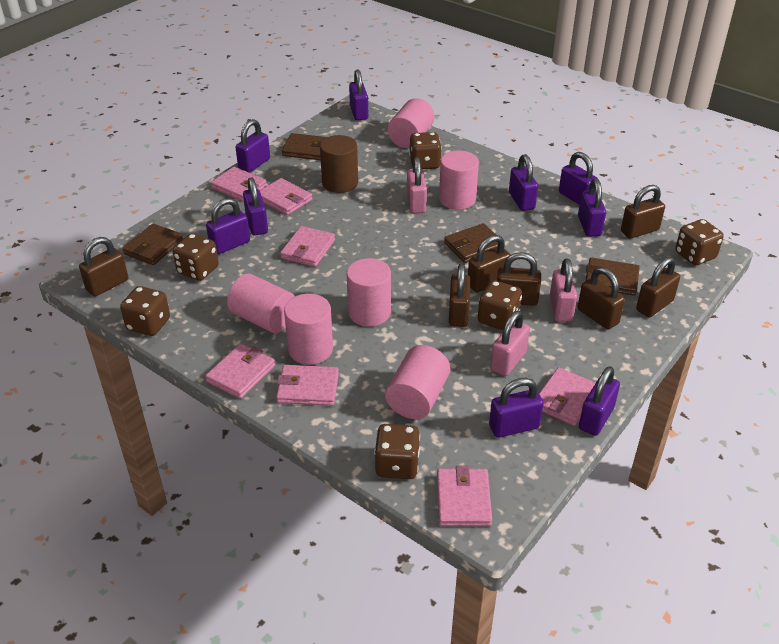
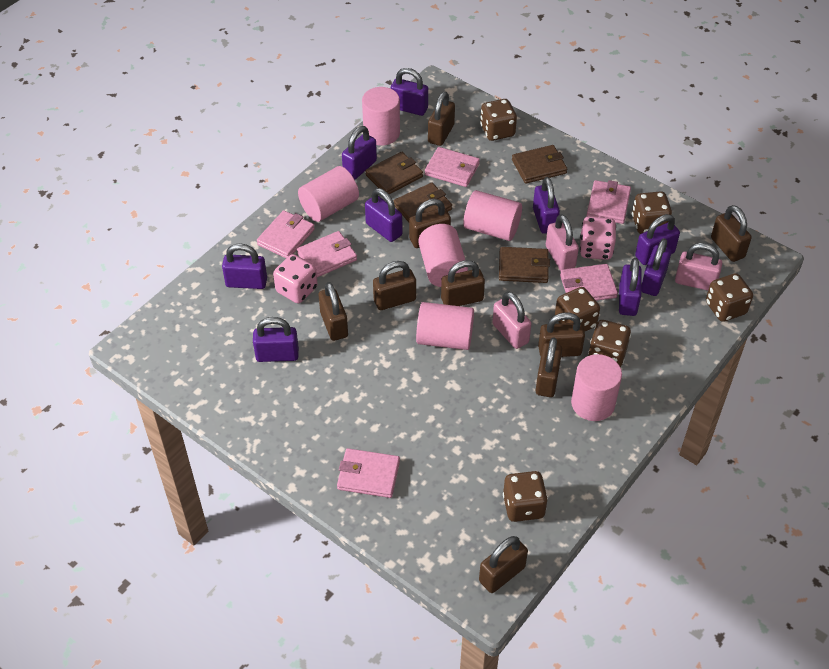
brown cylinder: 1 -> 0
brown padlock: 7 -> 9
pink dice: 0 -> 2
pink wallet: 7 -> 6

